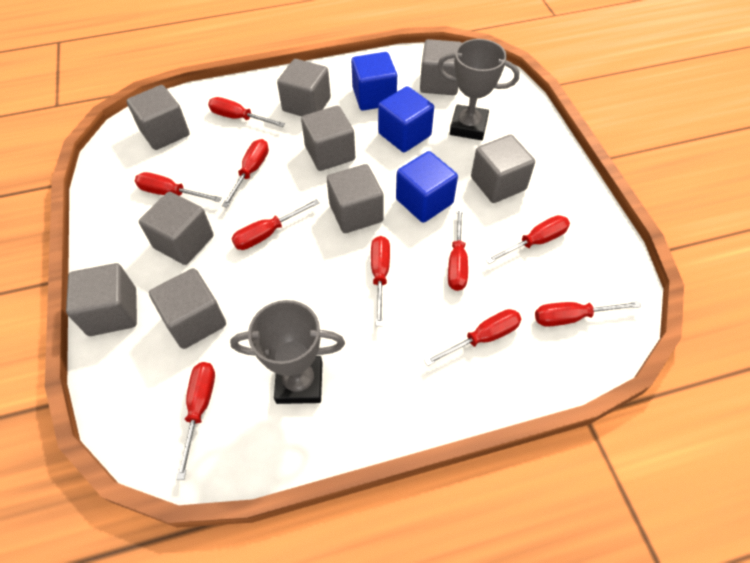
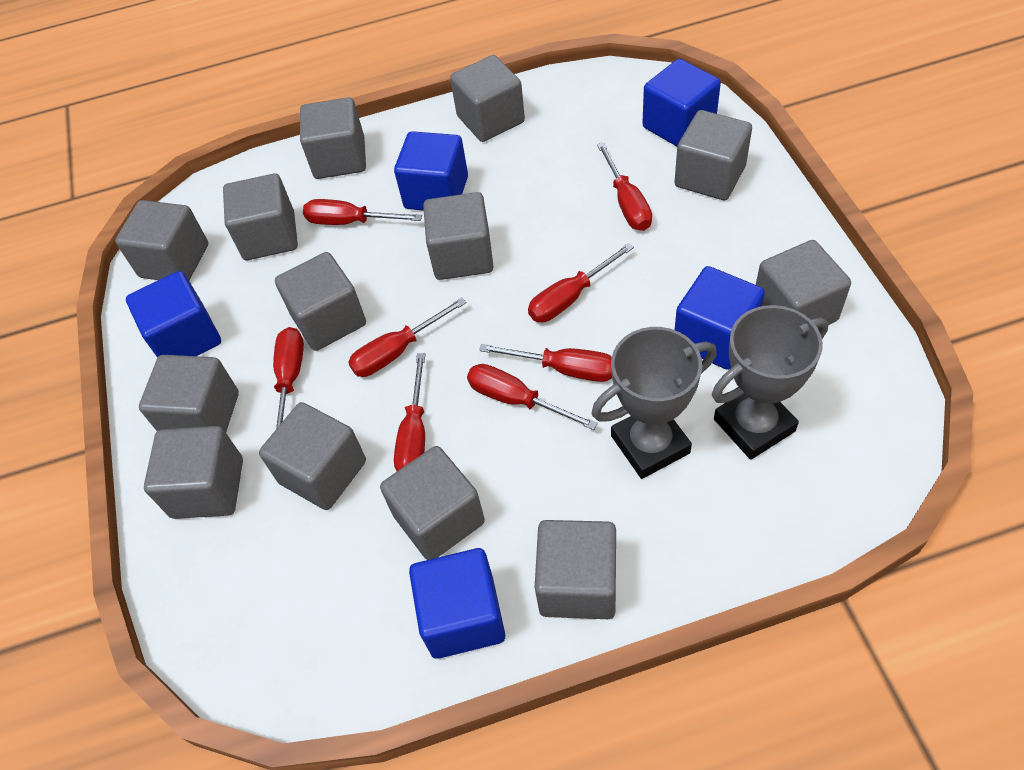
blue cube: 3 -> 5
grey cube: 9 -> 13
red screwdriver: 10 -> 8

